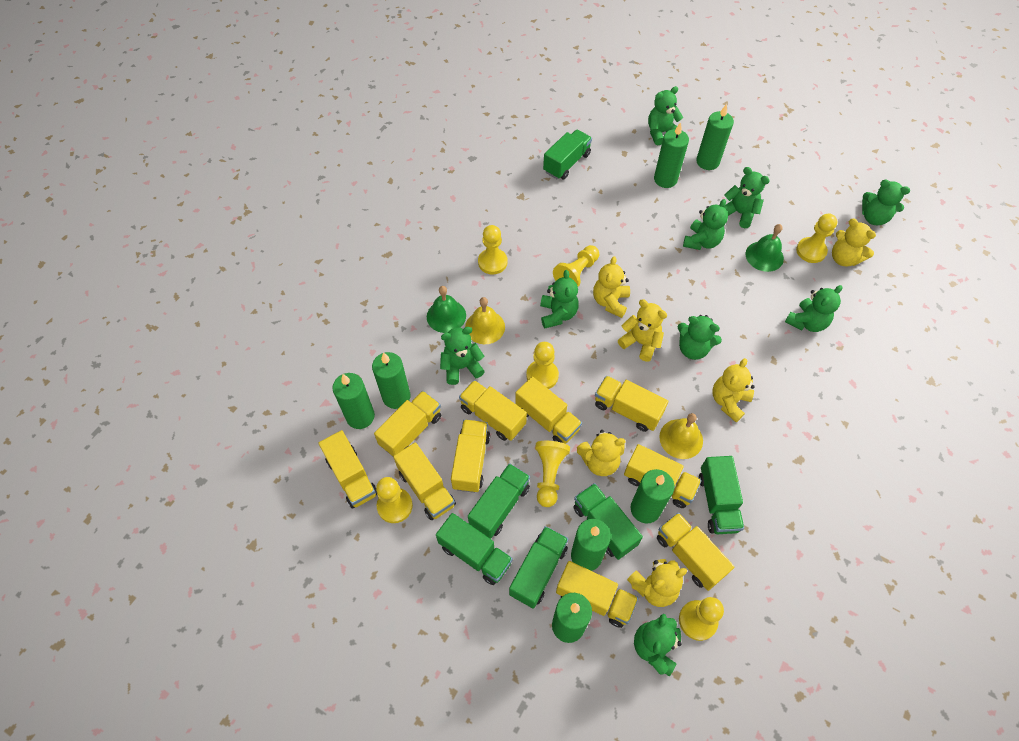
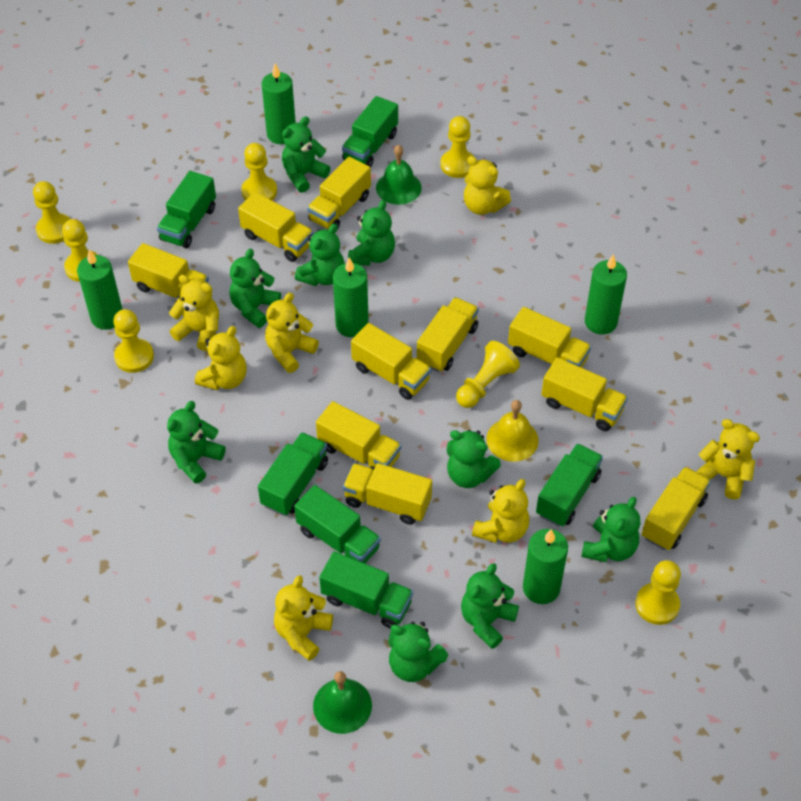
green candle: 7 -> 5
yellow bell: 2 -> 1
yellow teddy bear: 6 -> 7

